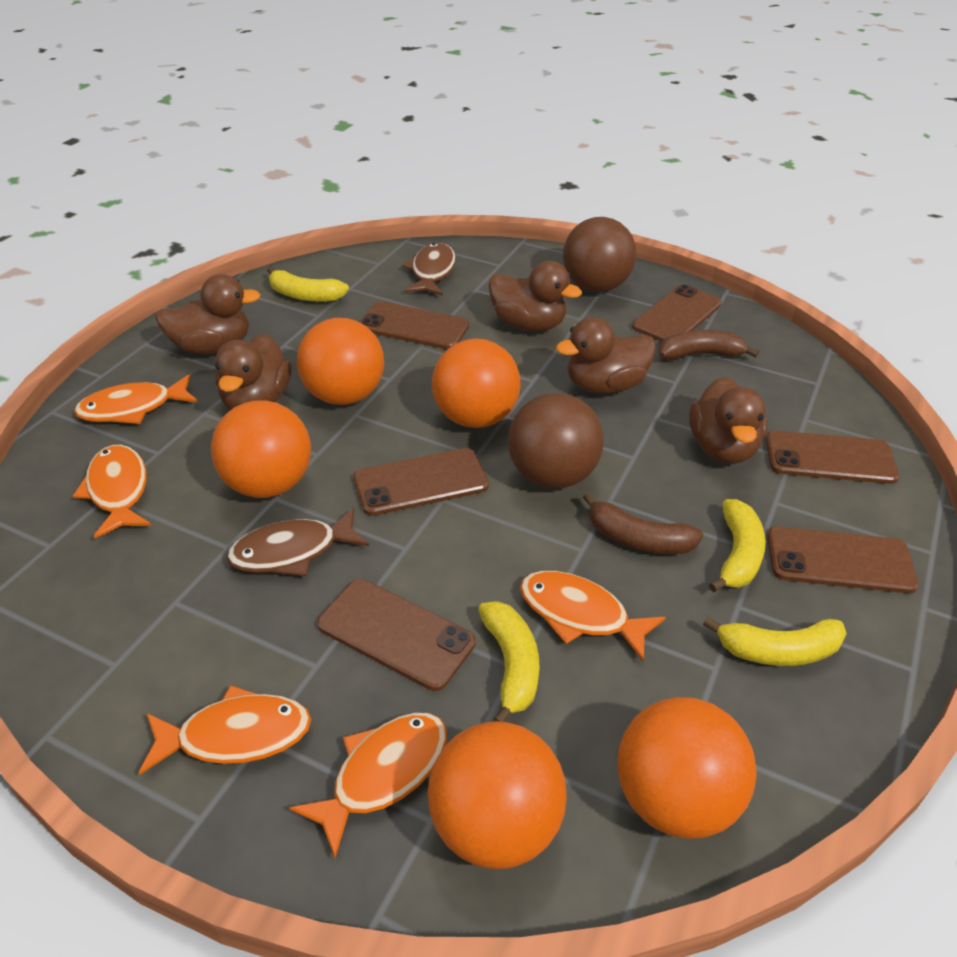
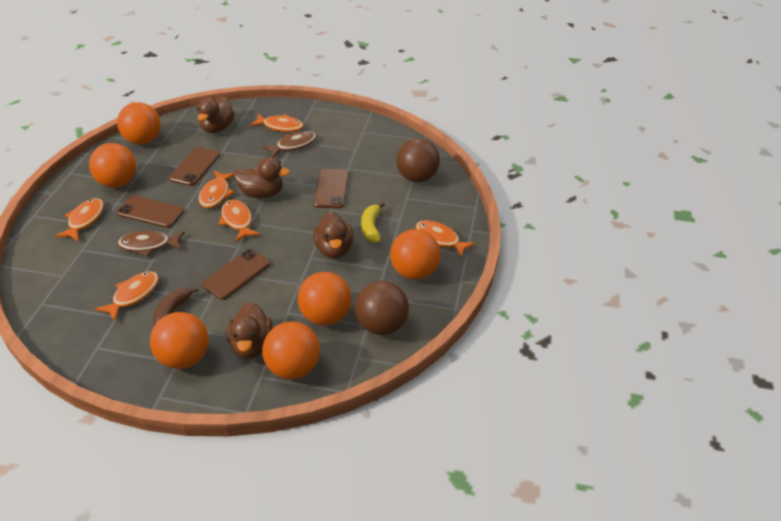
brown banana: 2 -> 1
brown duck: 5 -> 4
brown phone: 6 -> 4
orange ball: 5 -> 6
orange fish: 5 -> 6
yellow banana: 4 -> 1

